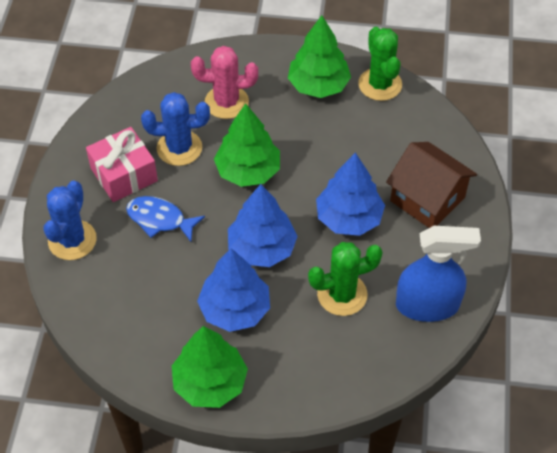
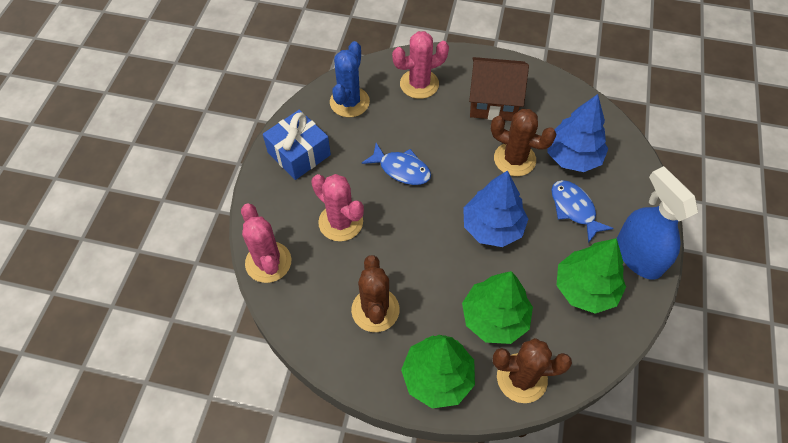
blue cactus: 2 -> 1
blue fish: 1 -> 2
blue gift: 0 -> 1
blue tree: 3 -> 2
brown cactus: 0 -> 3
green cactus: 2 -> 0
pink cactus: 1 -> 3
pink gift: 1 -> 0

